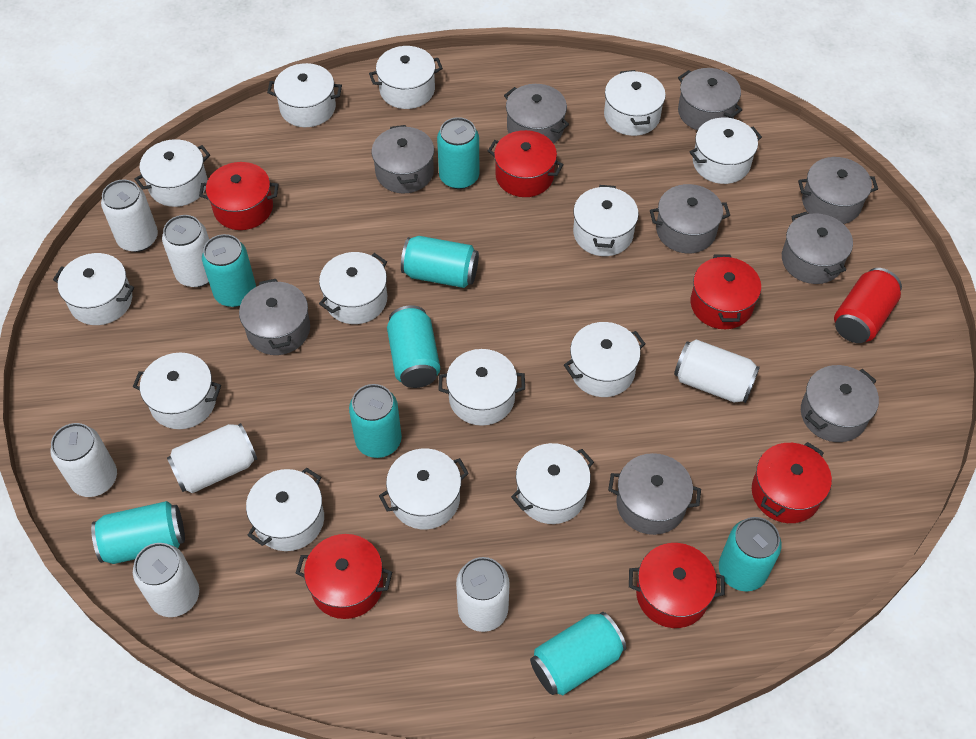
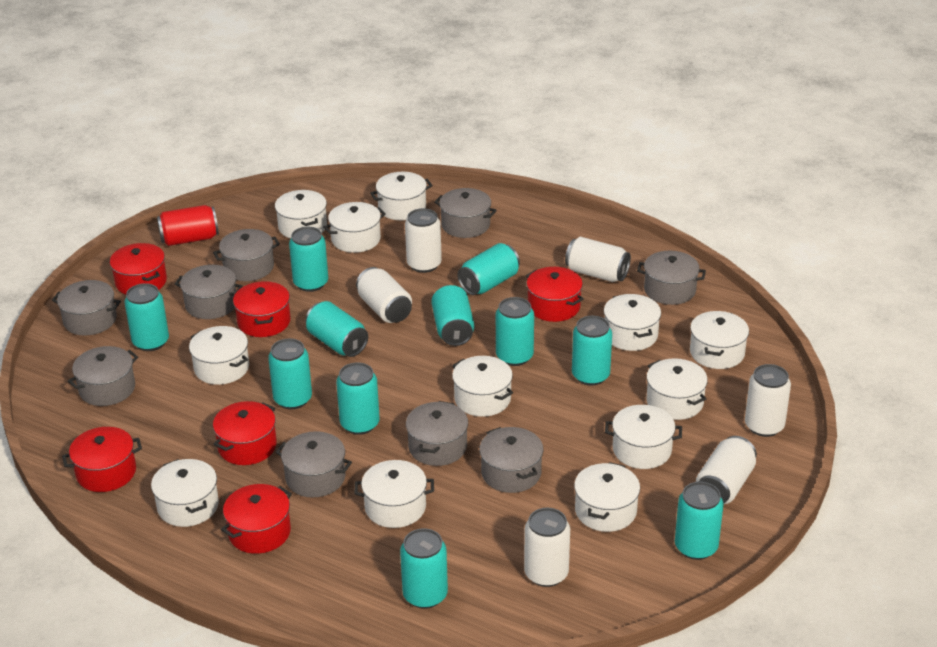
turquoise can: 8 -> 11
white can: 7 -> 6
white pot: 14 -> 12

